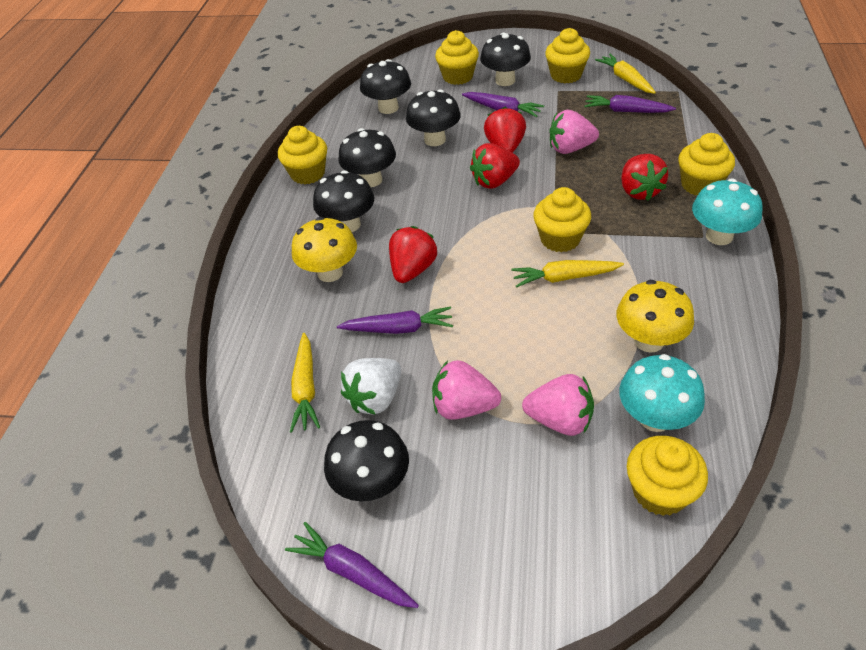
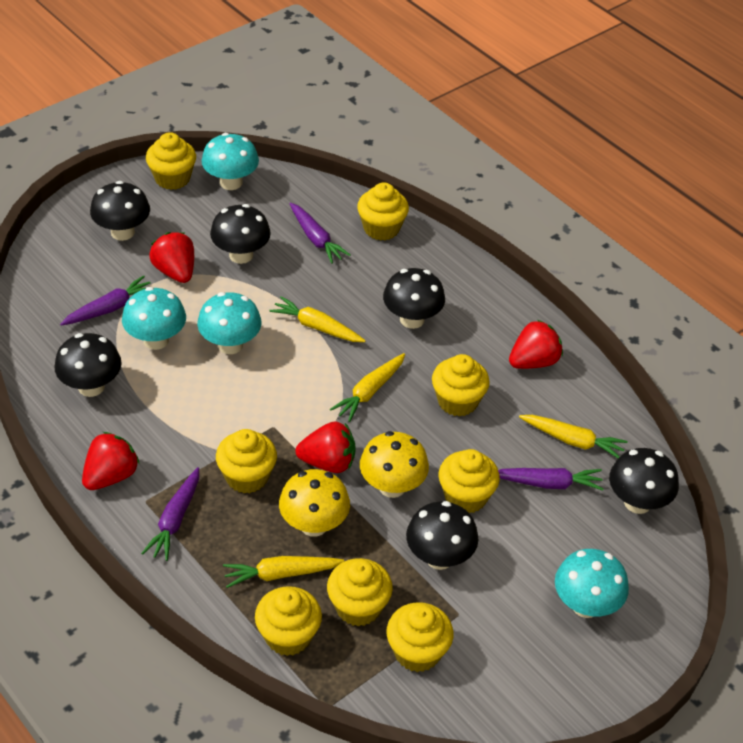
pink strawberry: 3 -> 0
turquoise mushroom: 2 -> 4
white strawberry: 1 -> 0
yellow carrot: 3 -> 4
yellow cupcake: 6 -> 8

